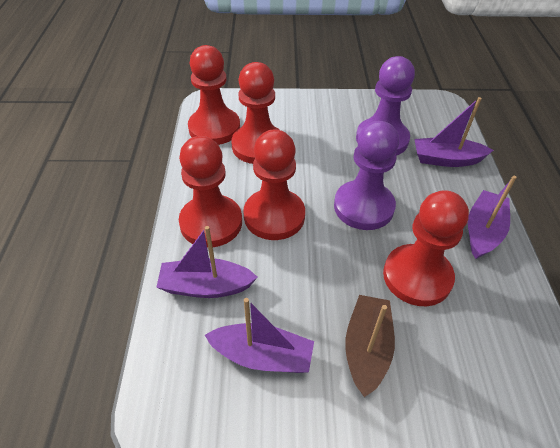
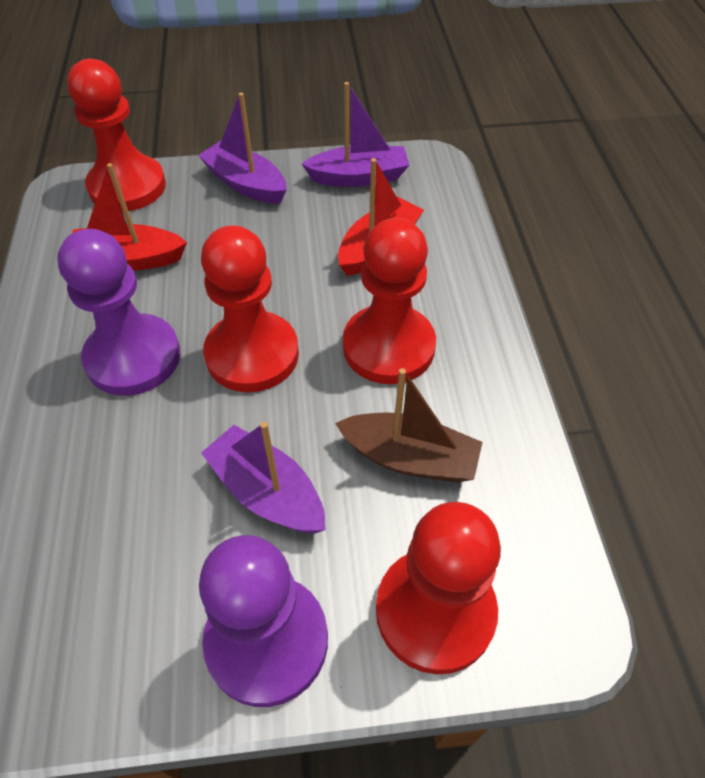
purple boat: 4 -> 3
red boat: 0 -> 2
red pawn: 5 -> 4

